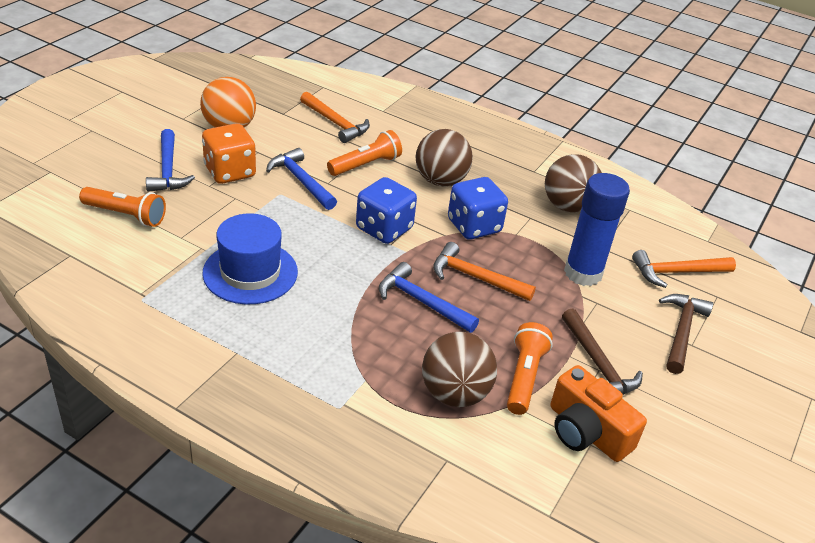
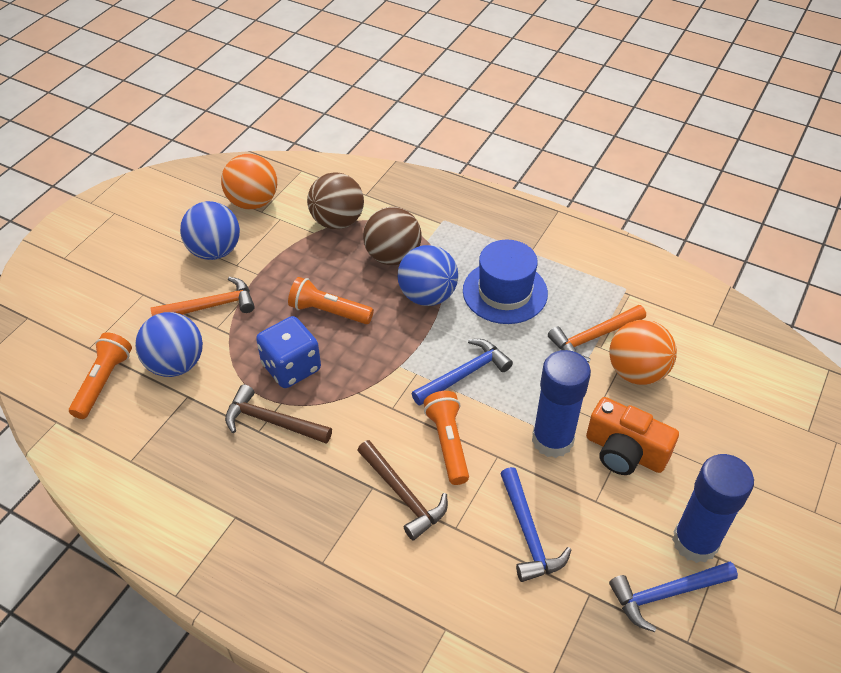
blue ball: 0 -> 3
blue dice: 2 -> 1
blue glue stick: 1 -> 2
brown ball: 3 -> 2
orange ball: 1 -> 2
orange dice: 1 -> 0
orange hammer: 3 -> 2

